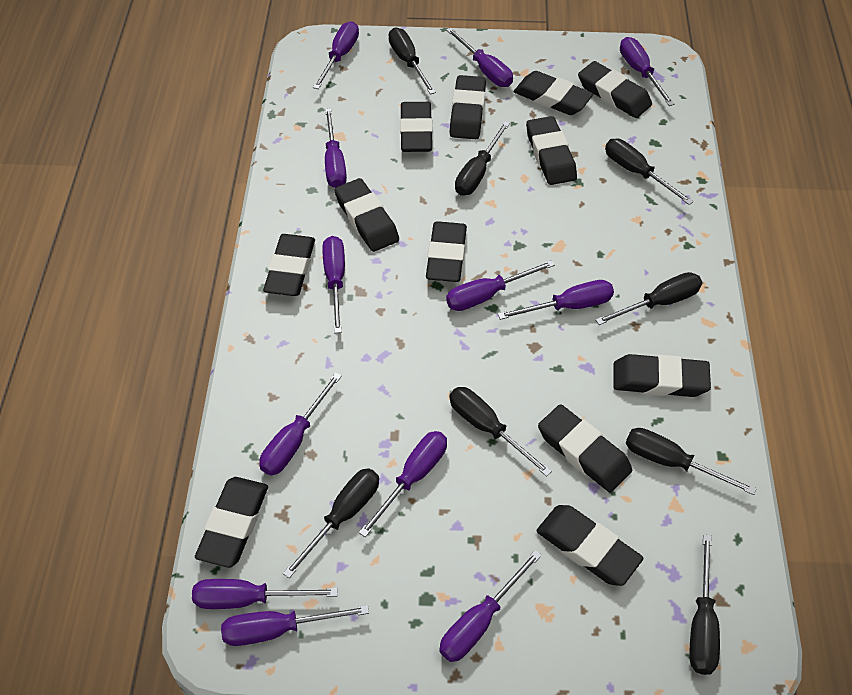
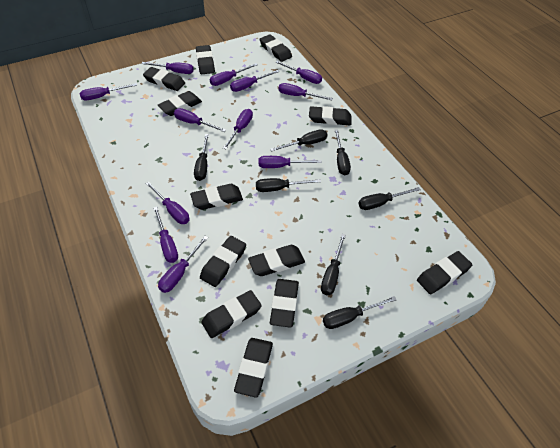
black screwdriver: 8 -> 7

